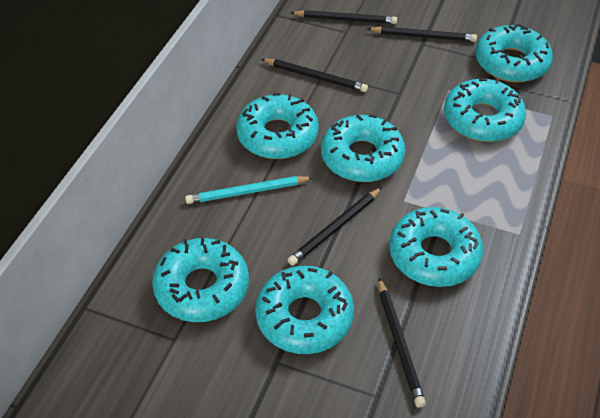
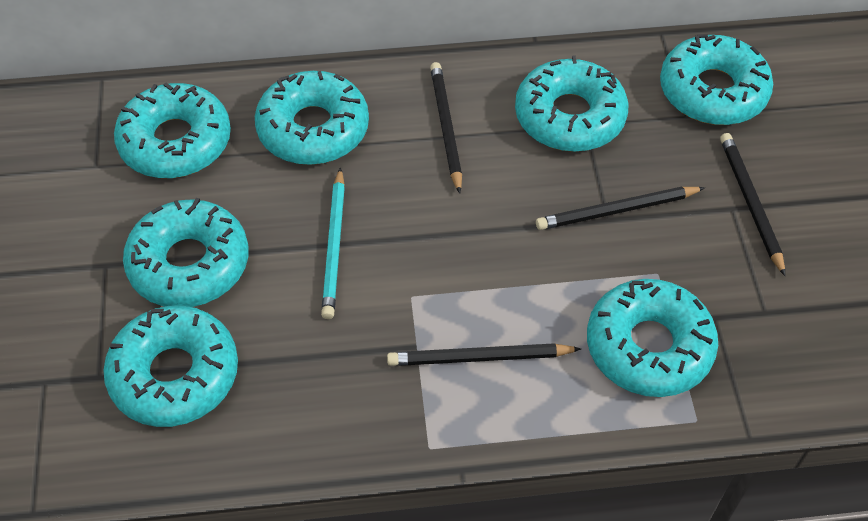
black pencil: 5 -> 4

